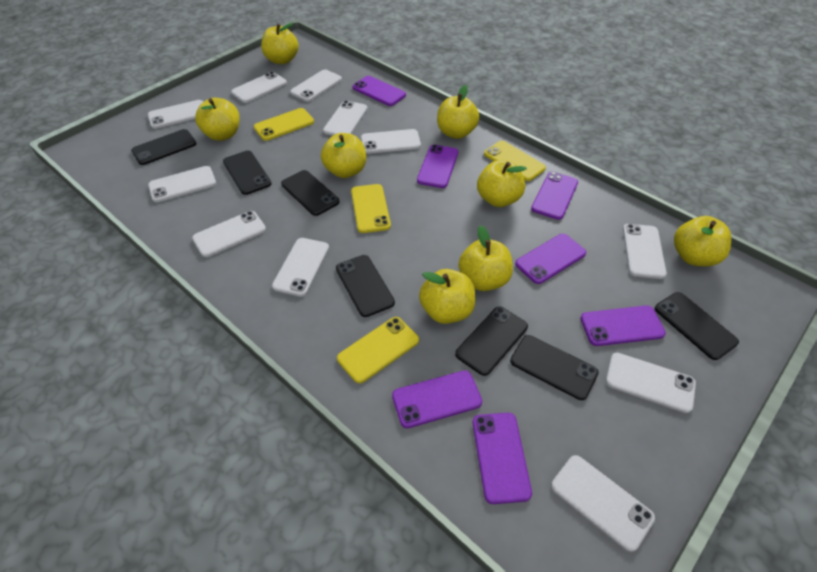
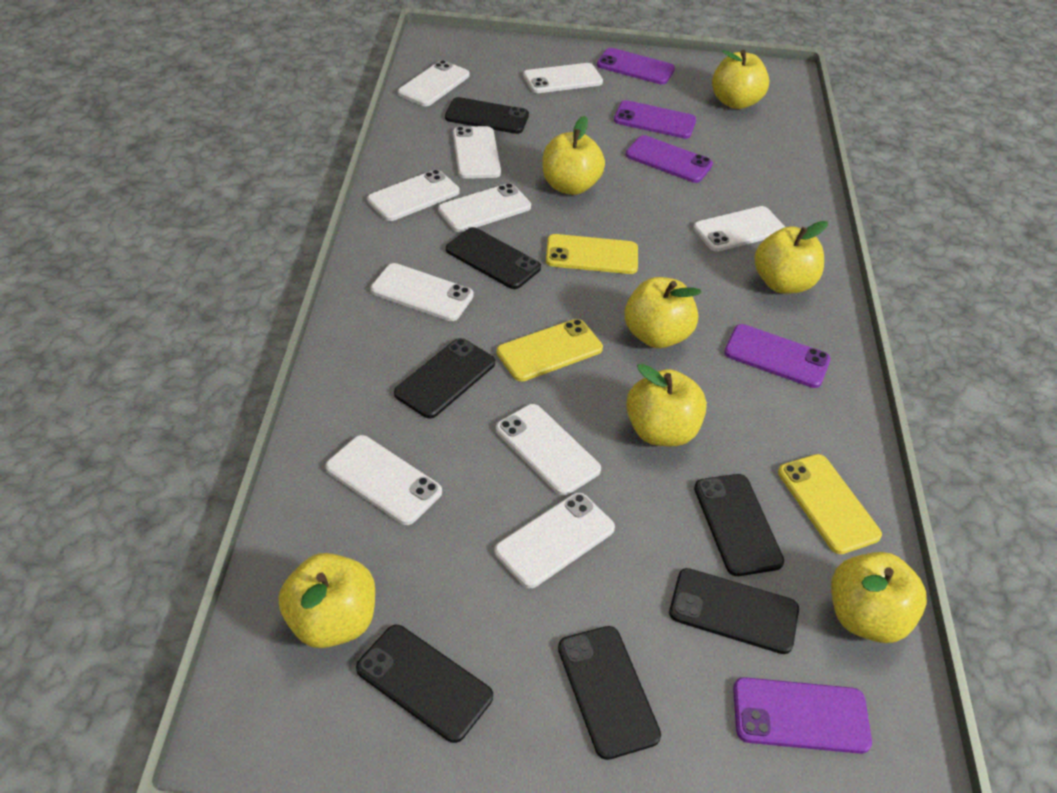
purple phone: 7 -> 5
white phone: 11 -> 10
yellow apple: 8 -> 7
yellow phone: 4 -> 3

